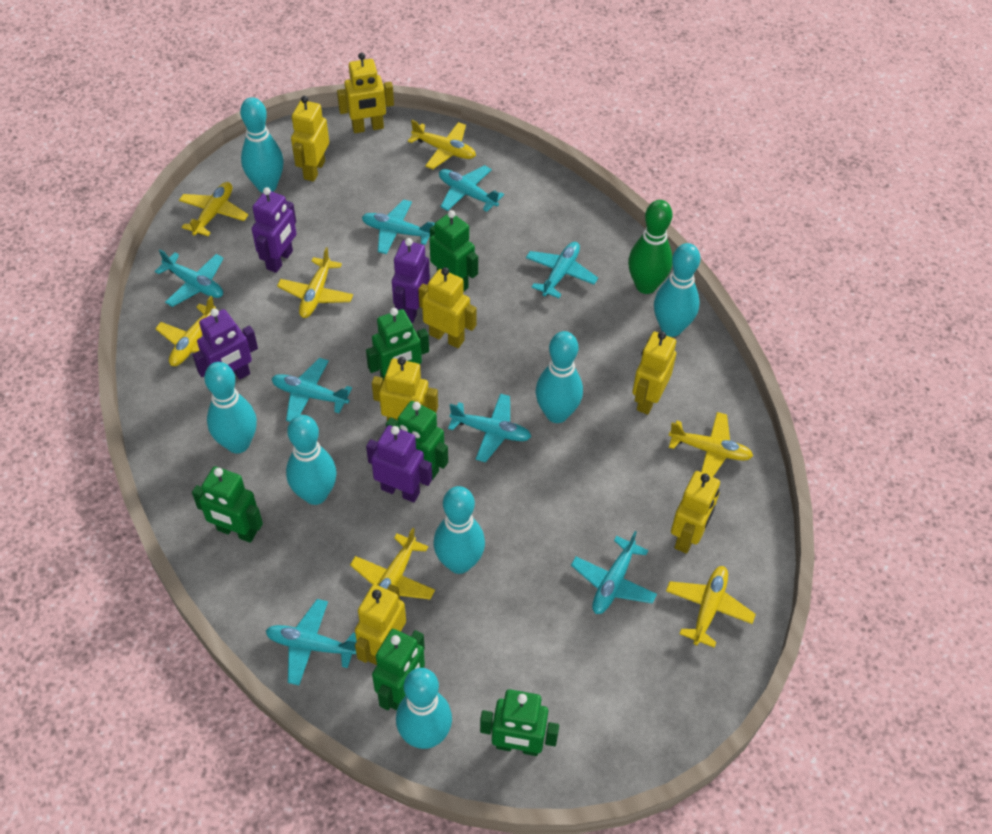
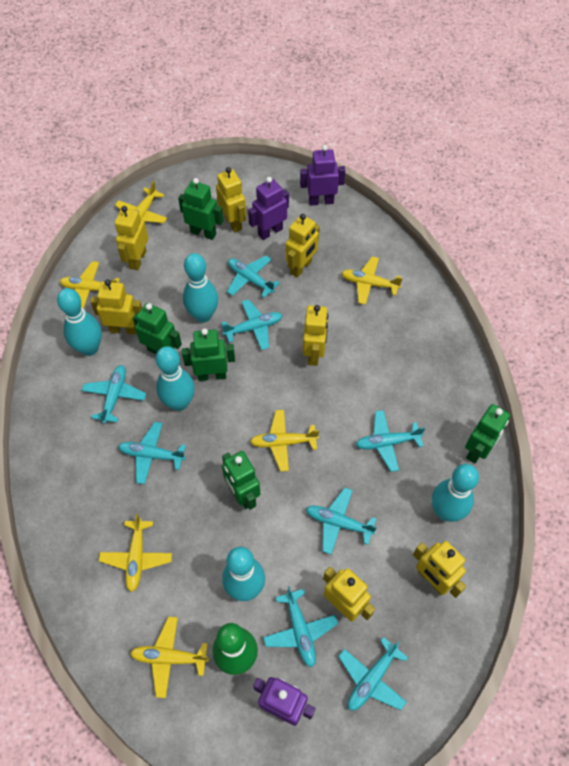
green robot: 6 -> 5
purple robot: 4 -> 3
turquoise bowling pin: 7 -> 5
yellow plane: 7 -> 6

